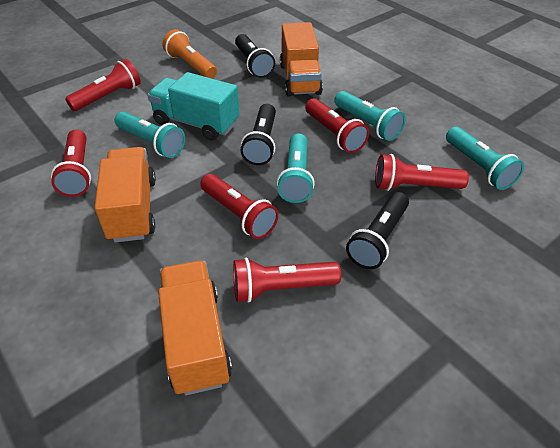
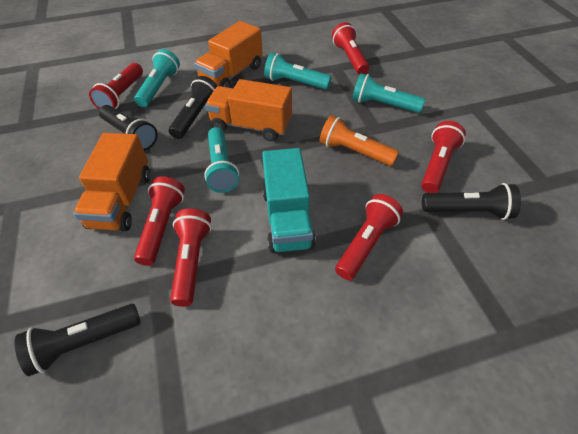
black flashlight: 3 -> 4

